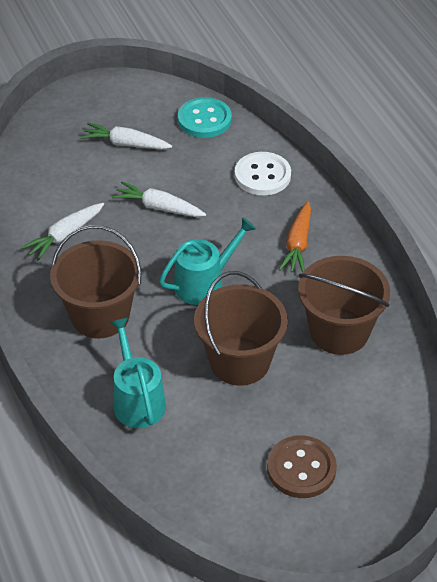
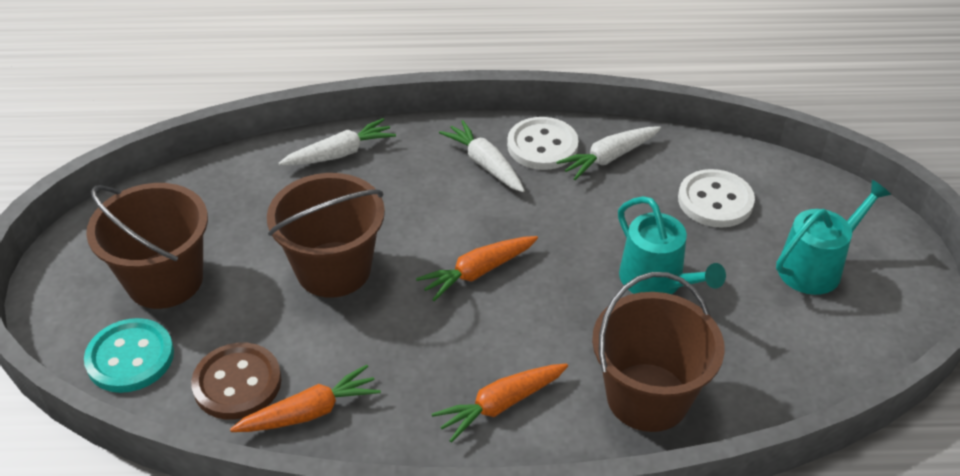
orange carrot: 1 -> 3
white button: 1 -> 2

